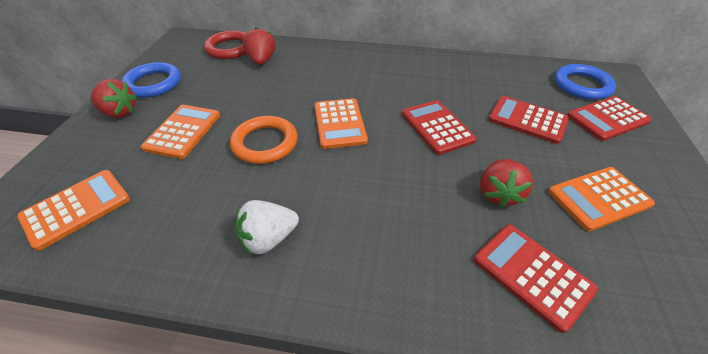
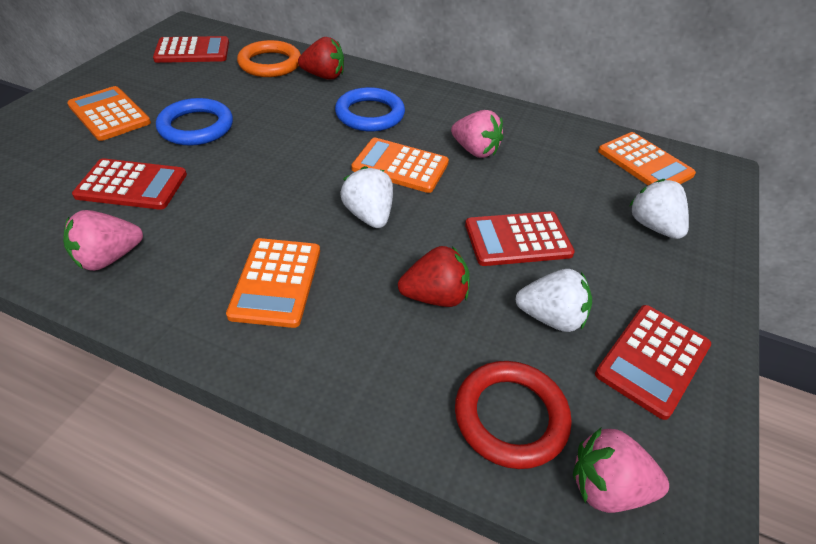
pink strawberry: 0 -> 3
red strawberry: 3 -> 2
white strawberry: 1 -> 3

